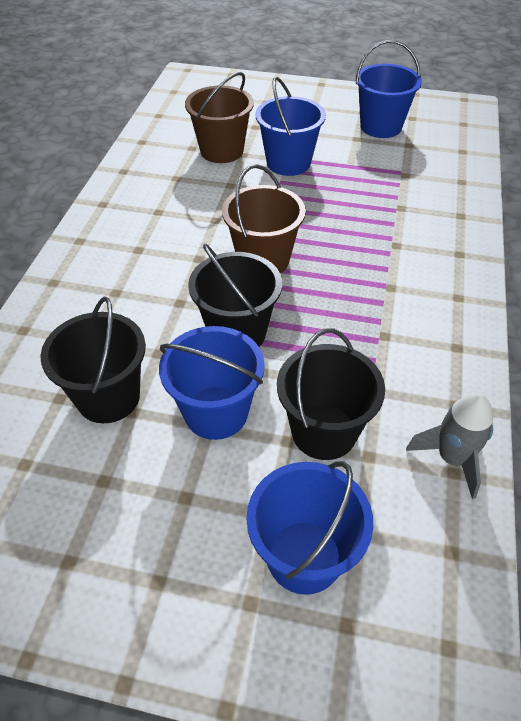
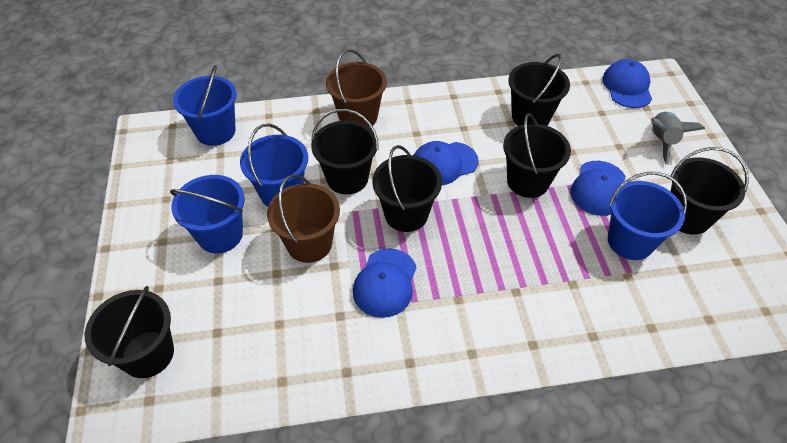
black bucket: 3 -> 6
blue cap: 0 -> 4

